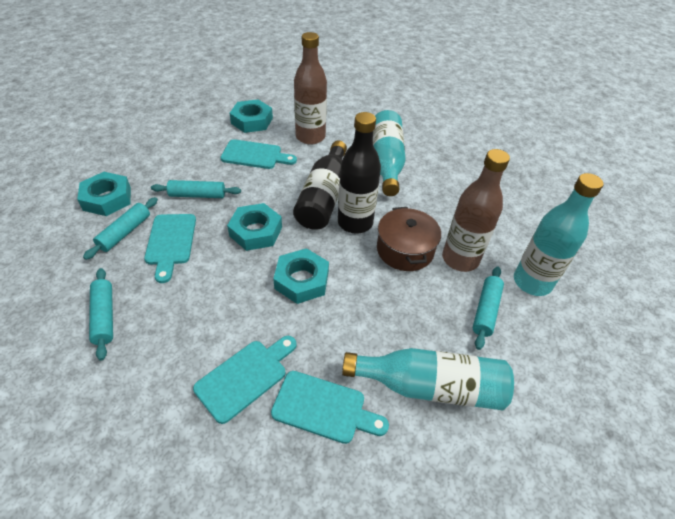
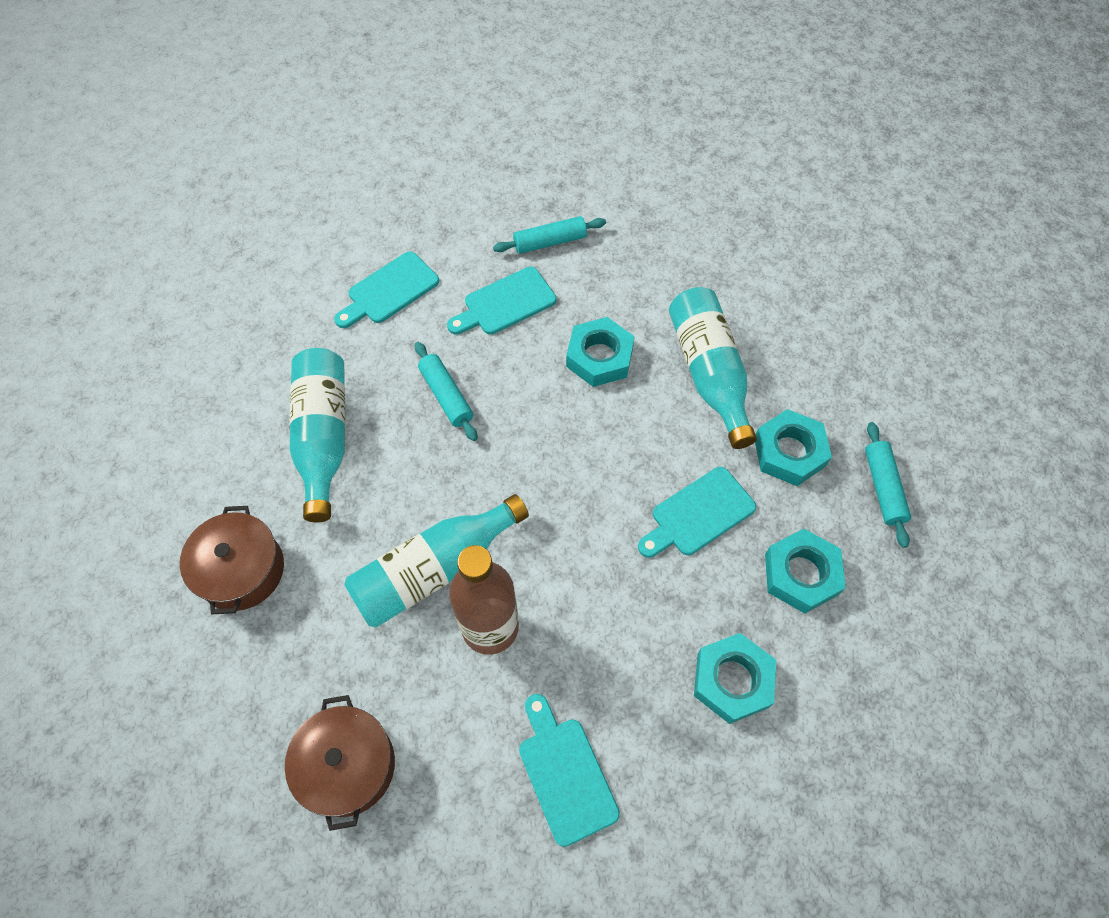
black bottle: 2 -> 0
brown bottle: 2 -> 1
brown pot: 1 -> 2
turquoise rolling pin: 4 -> 3

